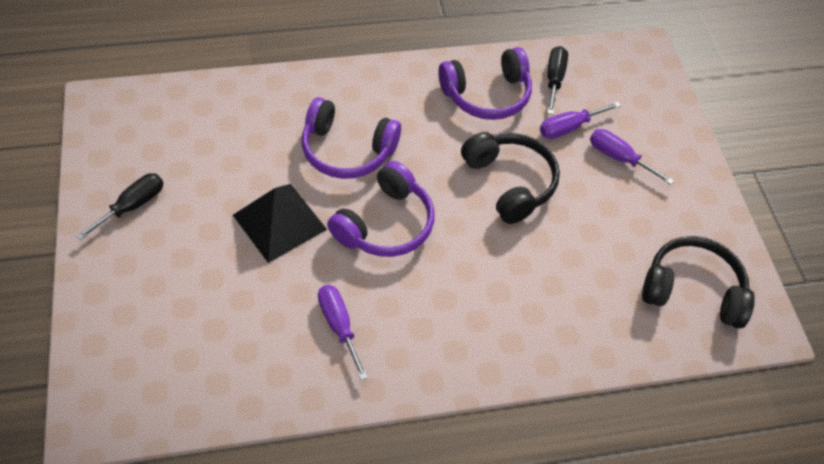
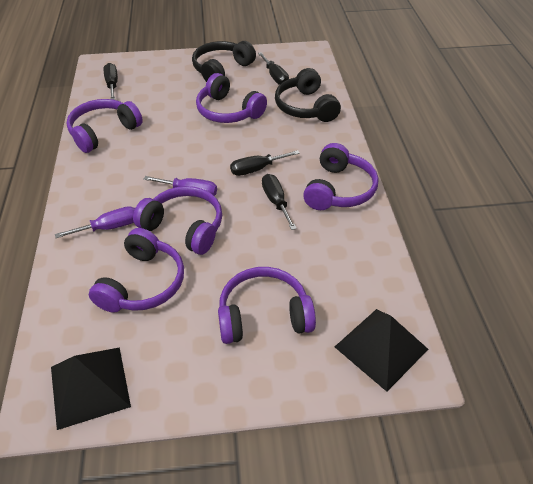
black pyramid: 1 -> 2
black screwdriver: 2 -> 4
purple headphones: 3 -> 6
purple screwdriver: 3 -> 2

